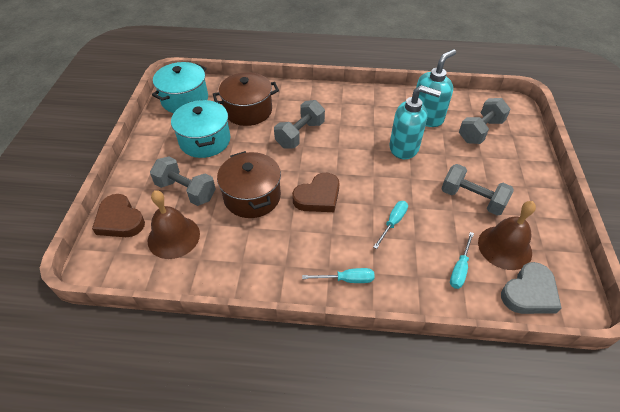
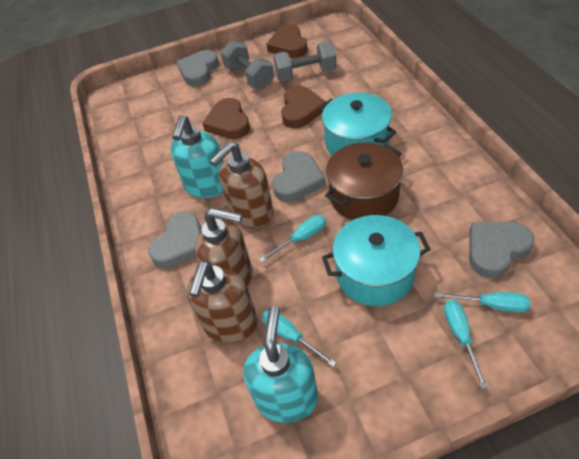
brown bell: 2 -> 0
brown heart: 2 -> 3
brown pot: 2 -> 1
brown soap dispenser: 0 -> 3
grey dumbbell: 4 -> 2
grey heart: 1 -> 4
turquoise screwdriver: 3 -> 4

